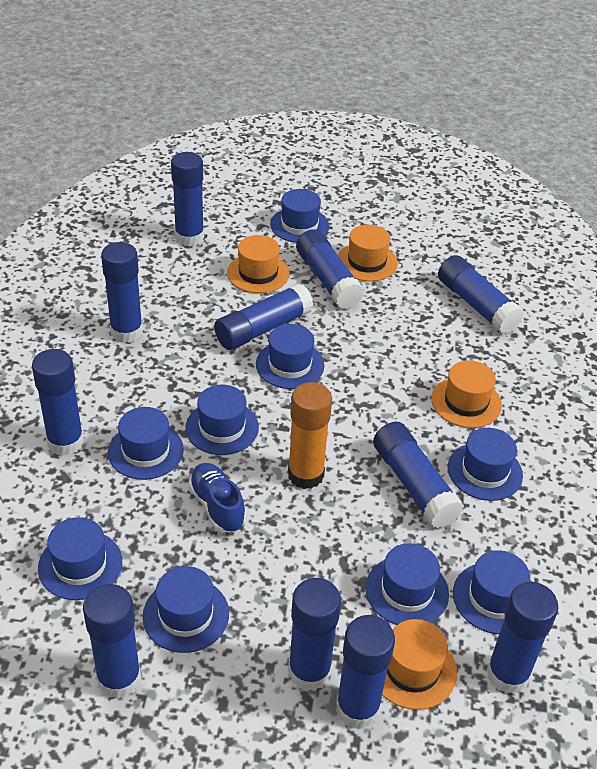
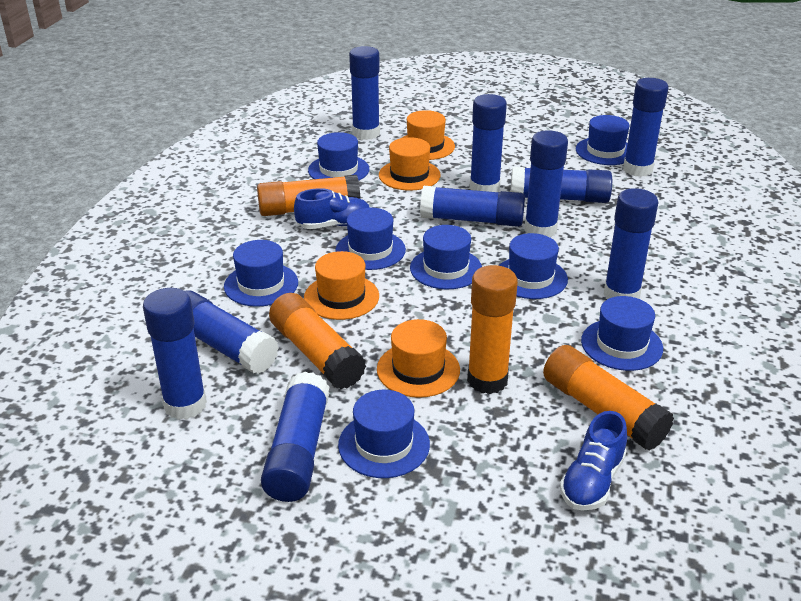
blue glue stick: 11 -> 10
blue hat: 9 -> 8
blue shoe: 1 -> 2
orange glue stick: 1 -> 4

